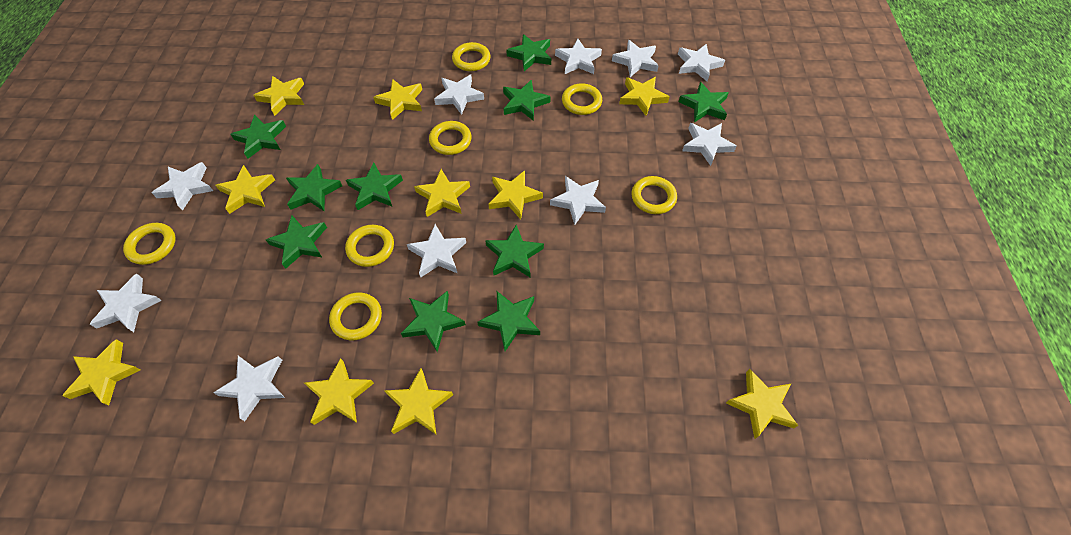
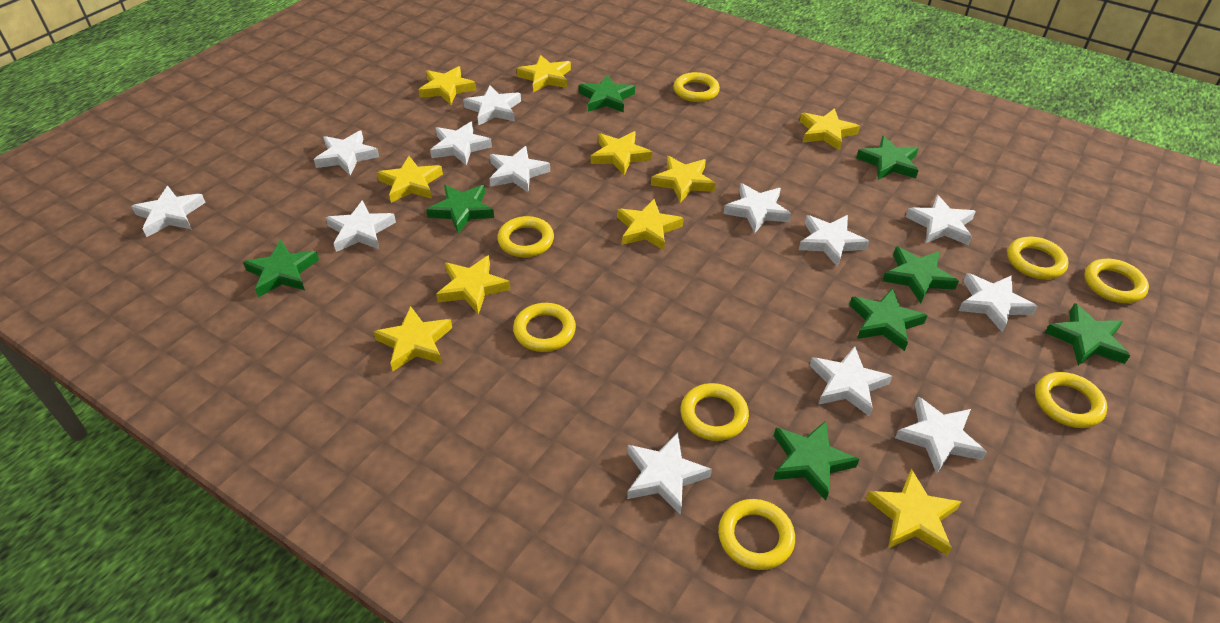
green star: 10 -> 8
white star: 10 -> 13
yellow ring: 7 -> 8

